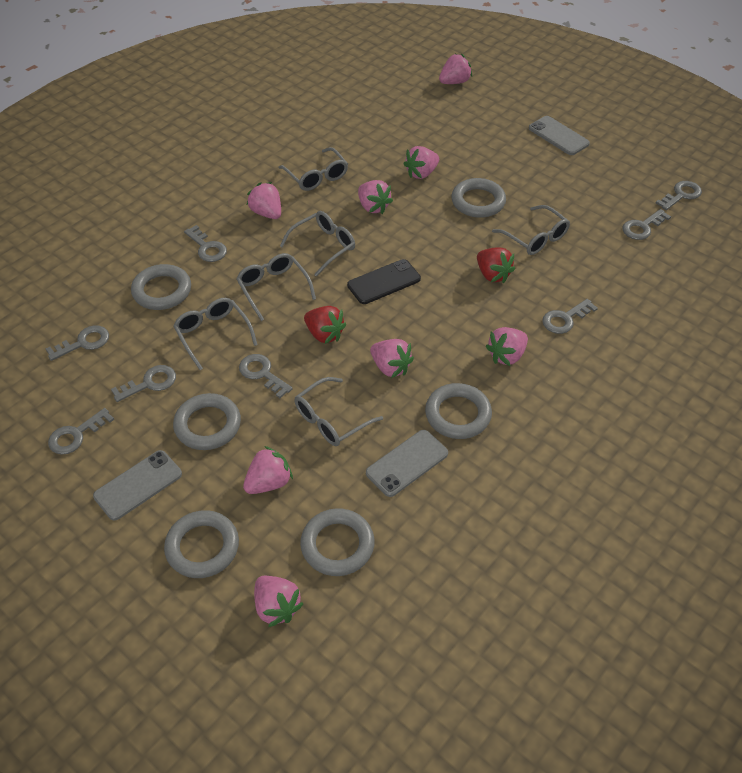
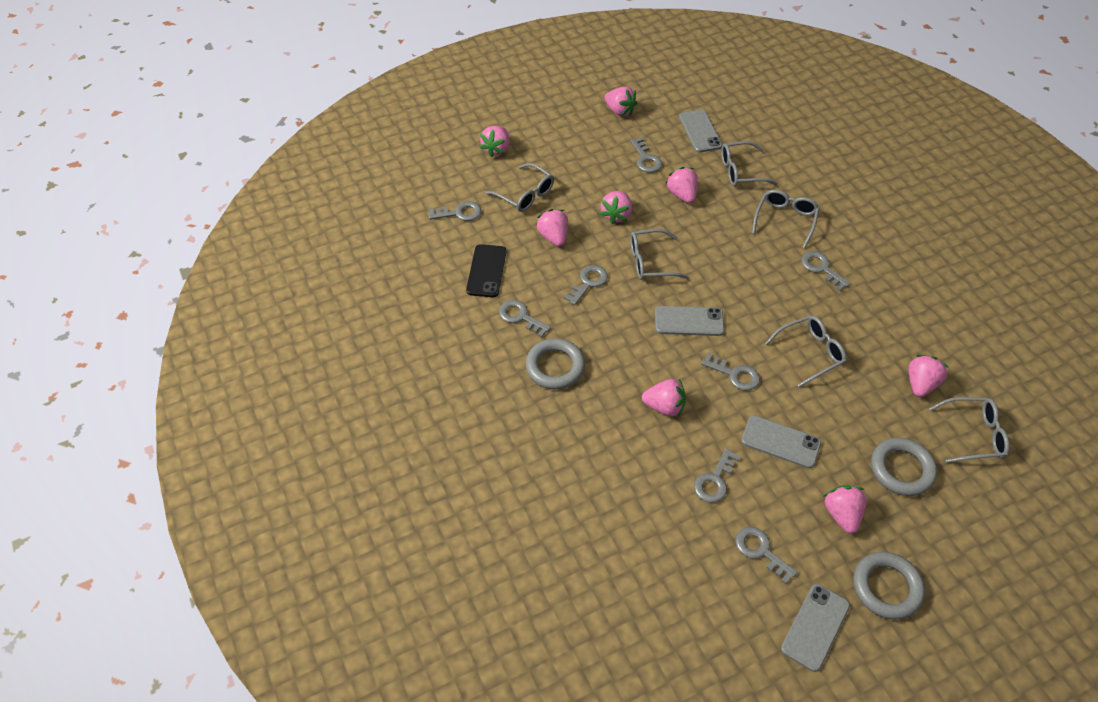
grey phone: 3 -> 4
grey ring: 6 -> 3
red strawberry: 2 -> 0

